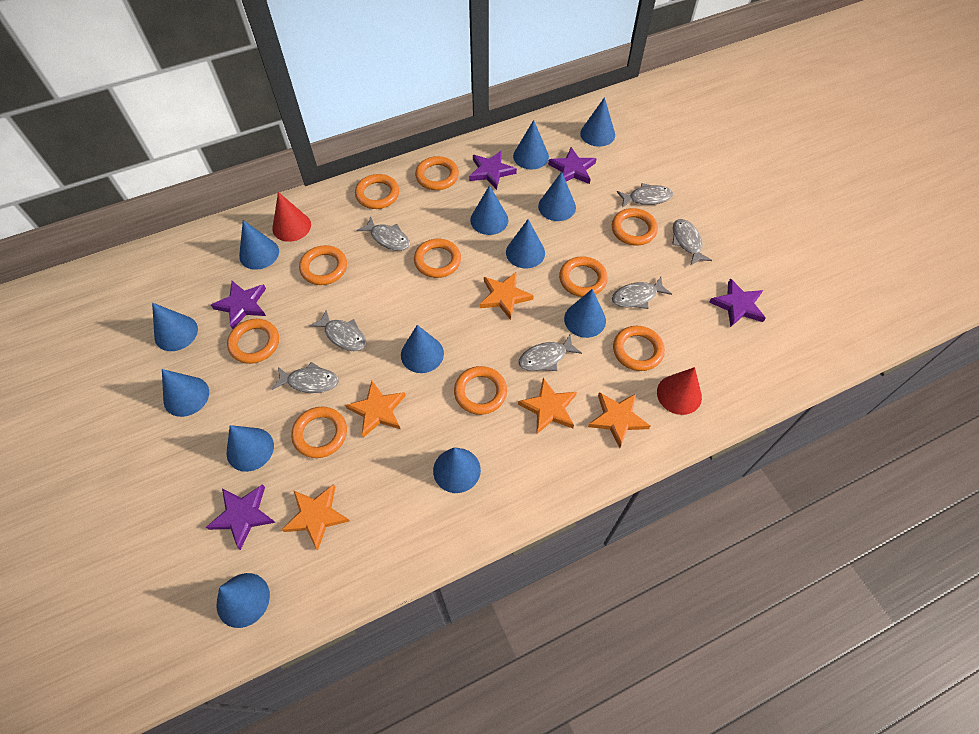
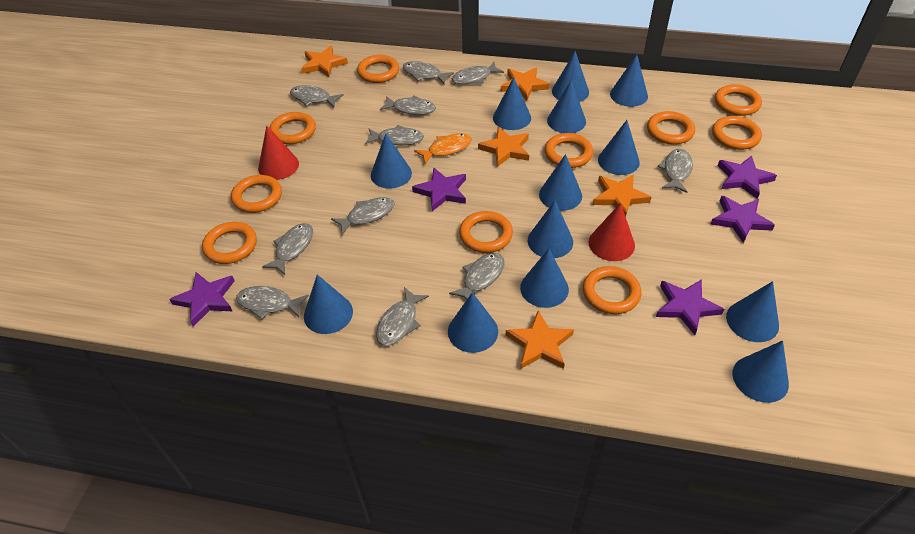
grey fish: 7 -> 11
orange fish: 0 -> 1

